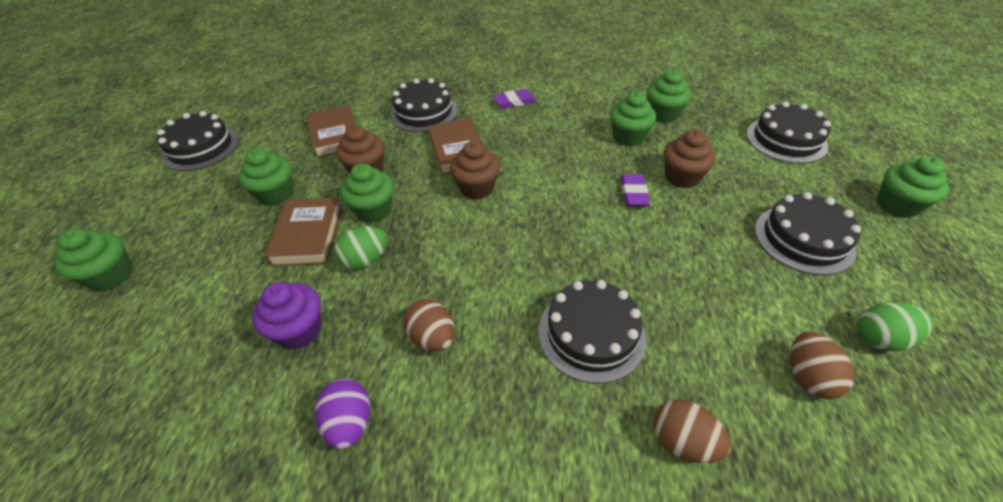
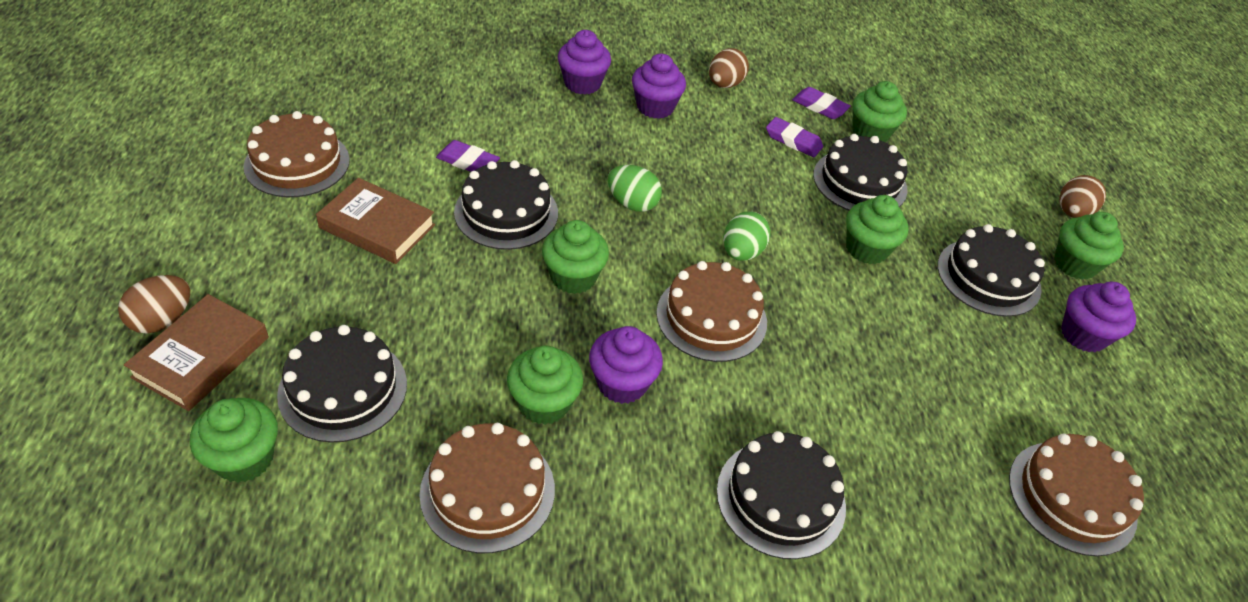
brown book: 3 -> 2
brown cake: 0 -> 4
brown cupcake: 3 -> 0
purple cupcake: 1 -> 4
purple egg: 1 -> 0
purple eraser: 2 -> 3

